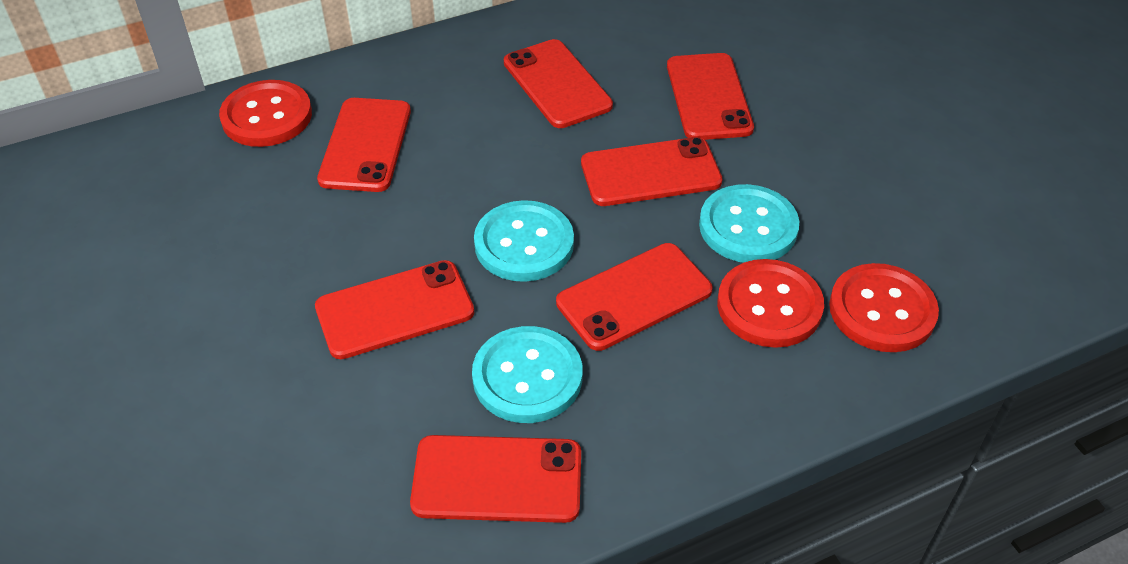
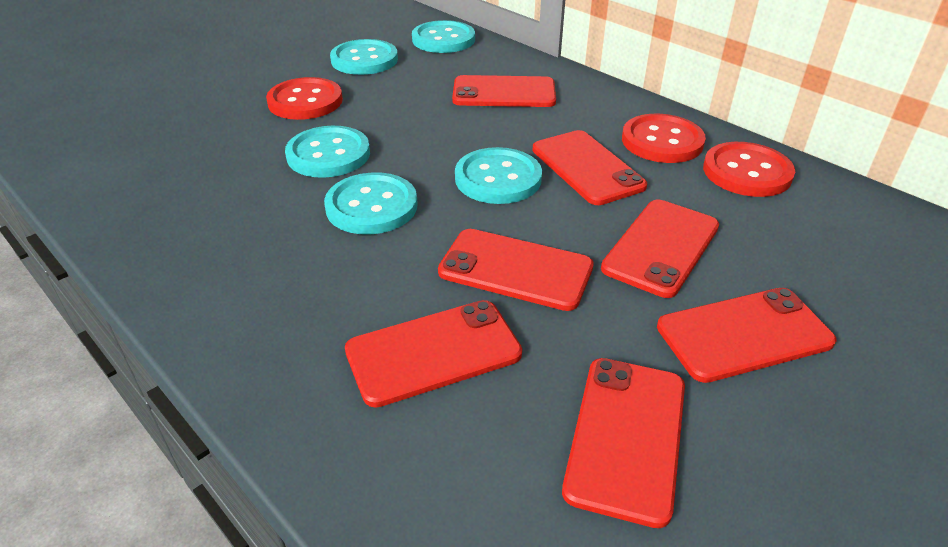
turquoise button: 3 -> 5

